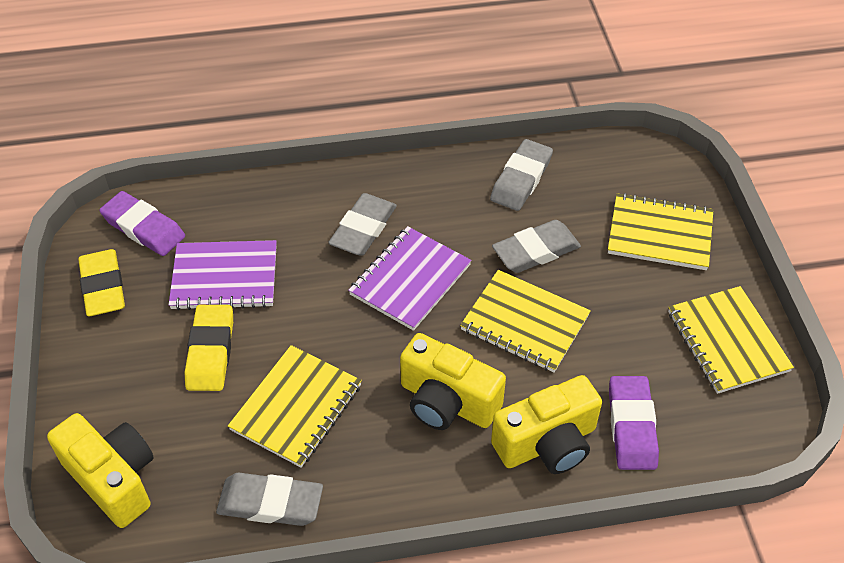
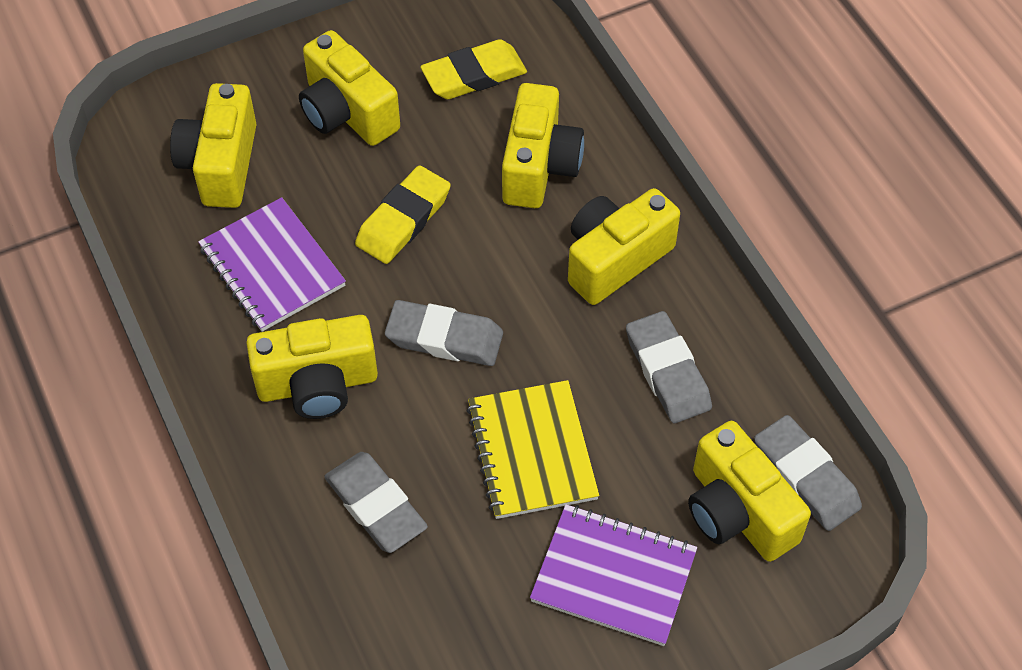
purple eraser: 2 -> 0
yellow camera: 3 -> 6
yellow notebook: 4 -> 1

